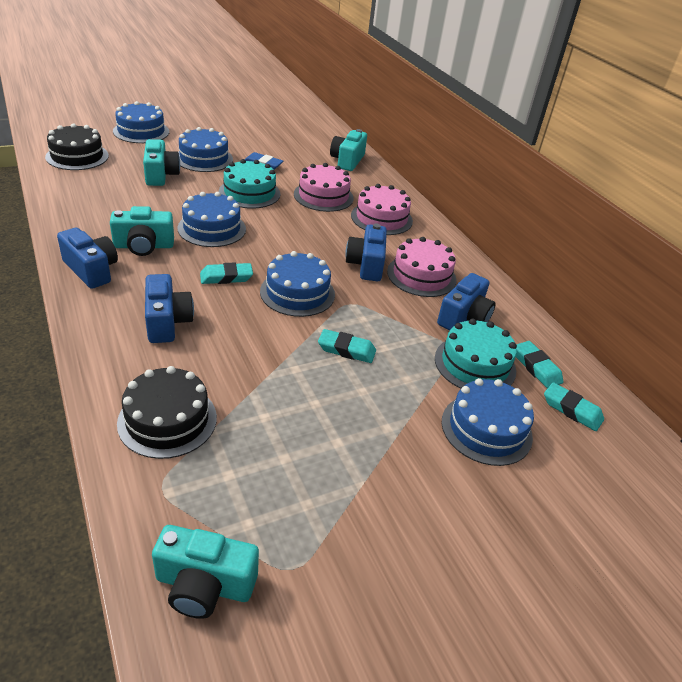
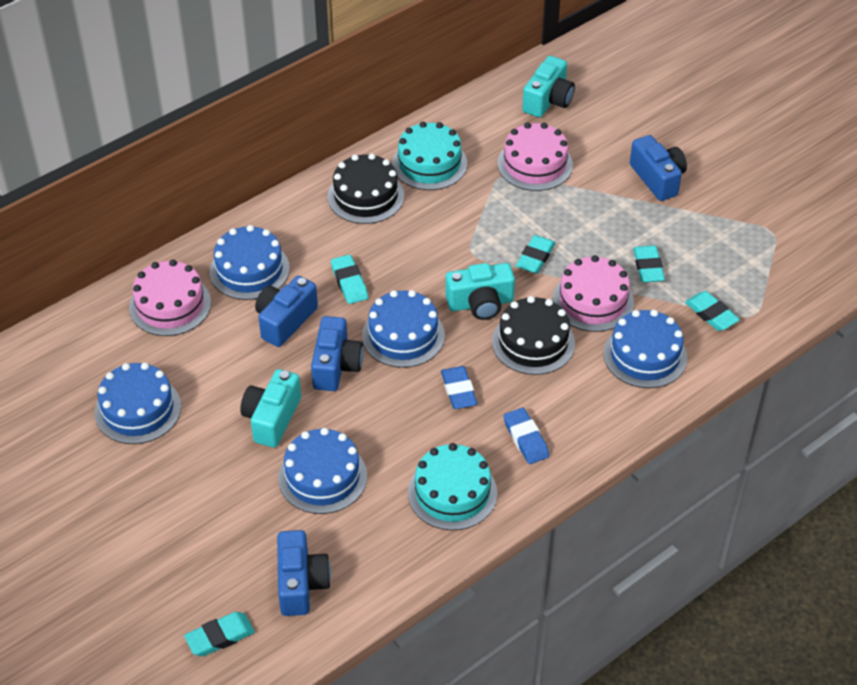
blue eraser: 1 -> 2
turquoise camera: 4 -> 3
turquoise eraser: 4 -> 5

